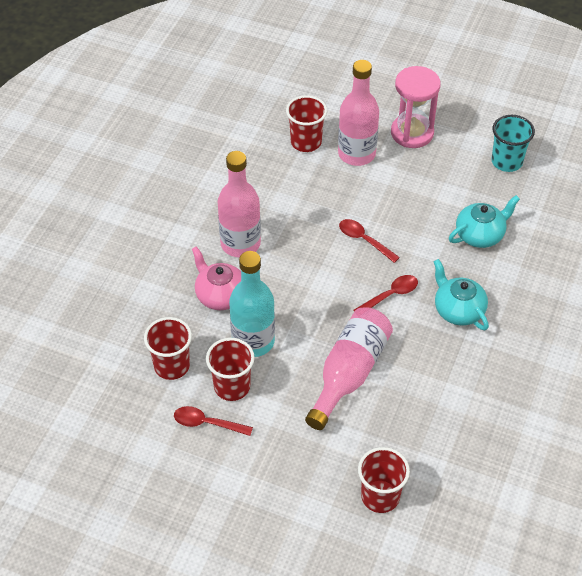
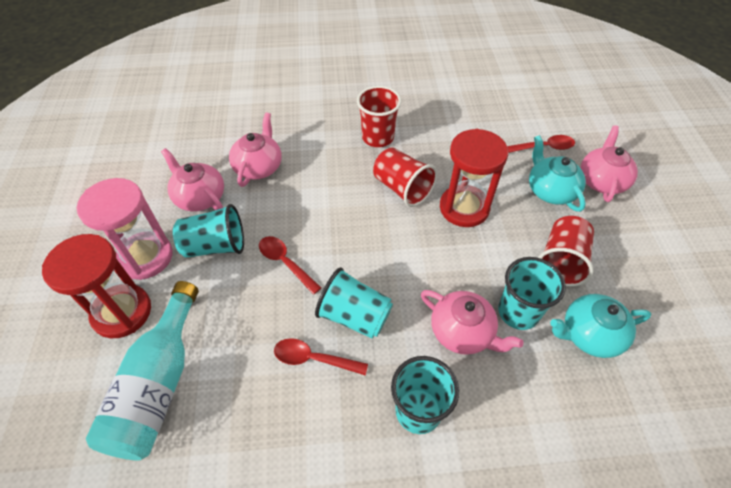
pink bottle: 3 -> 0
pink teapot: 1 -> 4
red cup: 4 -> 3
red hourglass: 0 -> 2
turquoise cup: 1 -> 4

